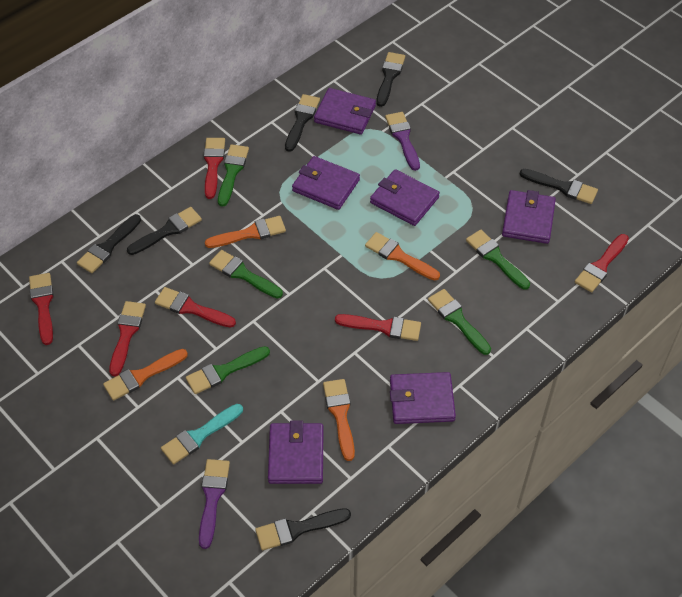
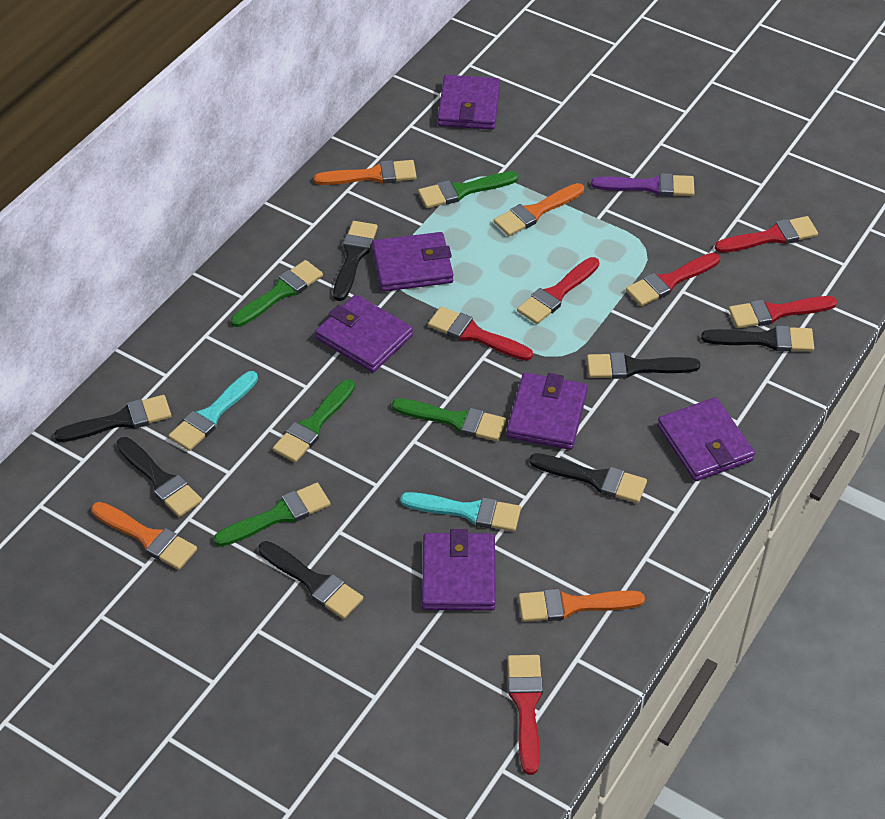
black brush: 6 -> 7
purple brush: 2 -> 1
turquoise brush: 1 -> 2

